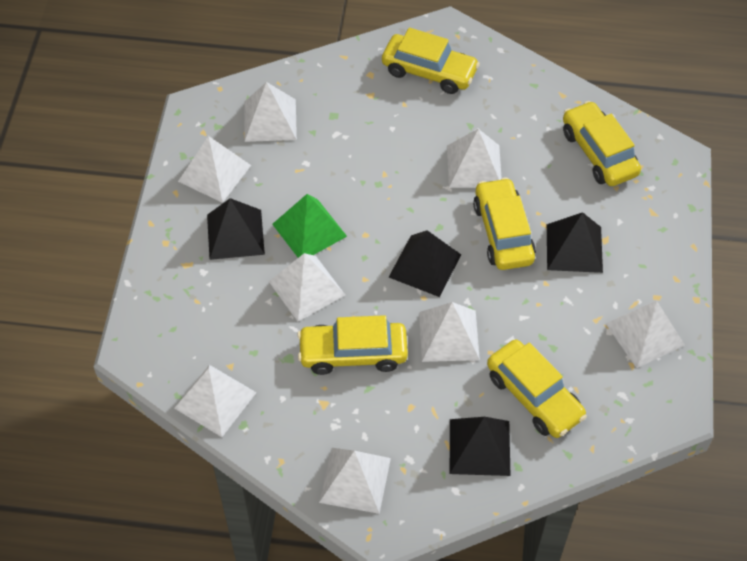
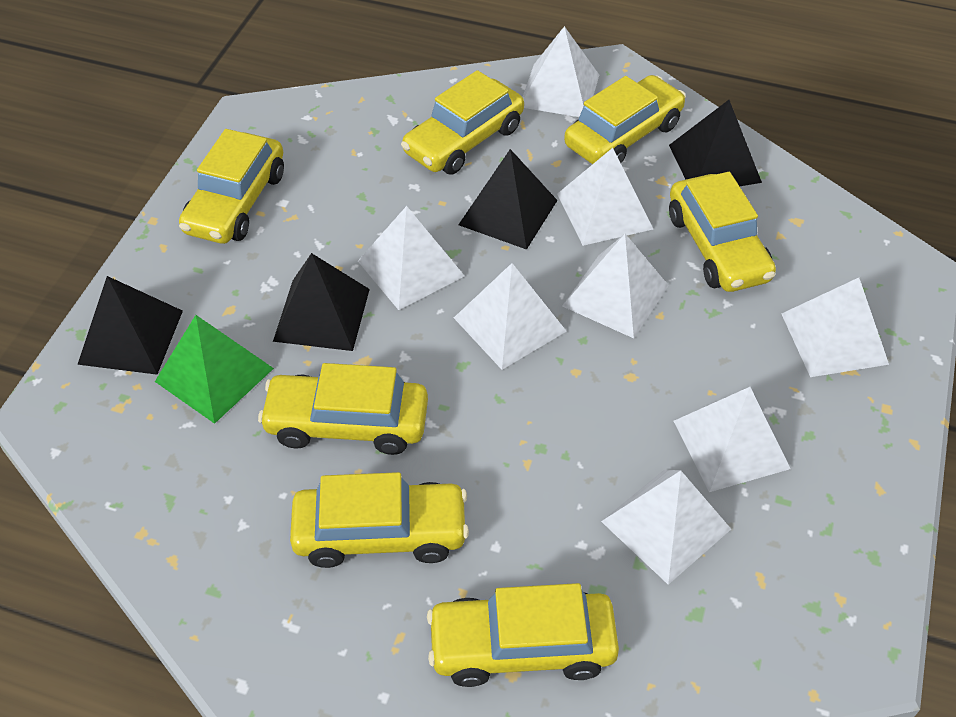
yellow car: 5 -> 7

